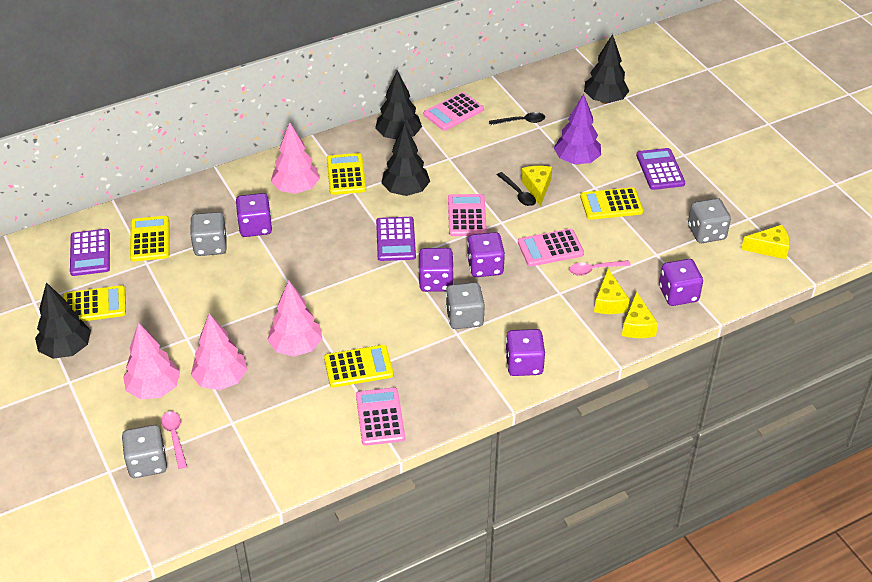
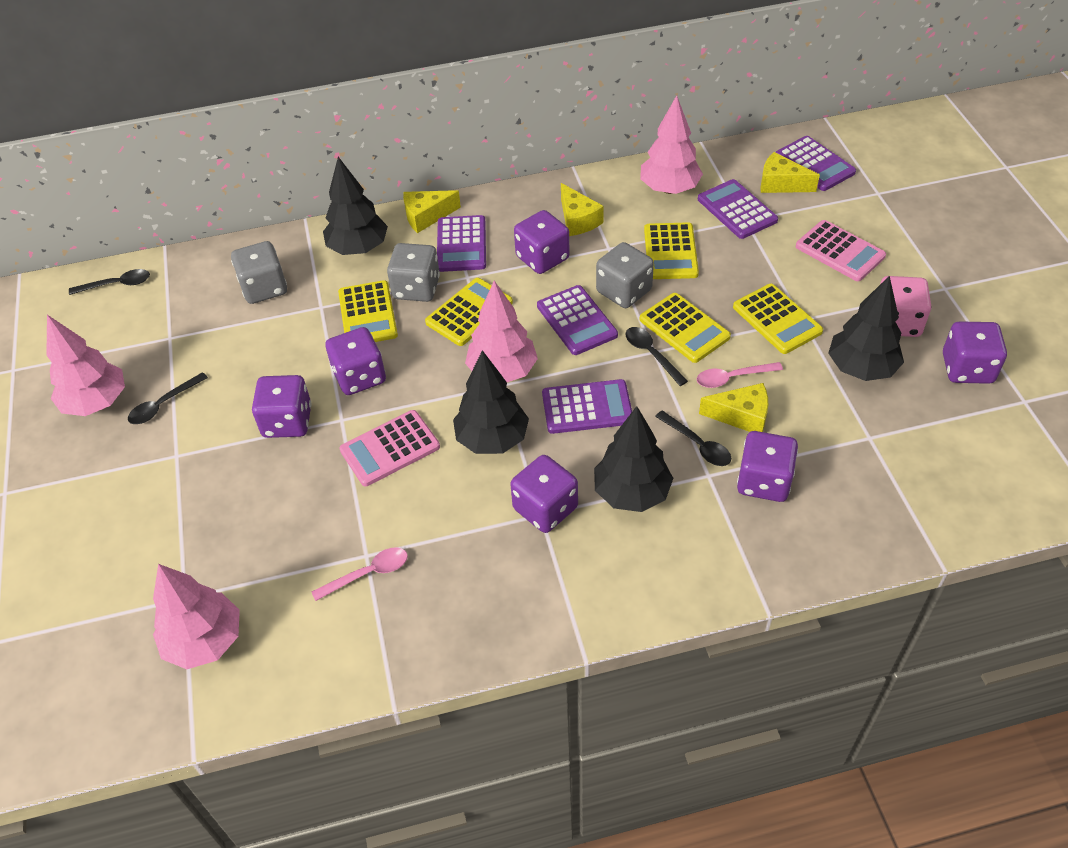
black spoon: 2 -> 4
grey dice: 4 -> 3
pink calculator: 4 -> 2
pink dice: 0 -> 1
purple calculator: 3 -> 5
purple dice: 5 -> 6
purple tree: 1 -> 0

